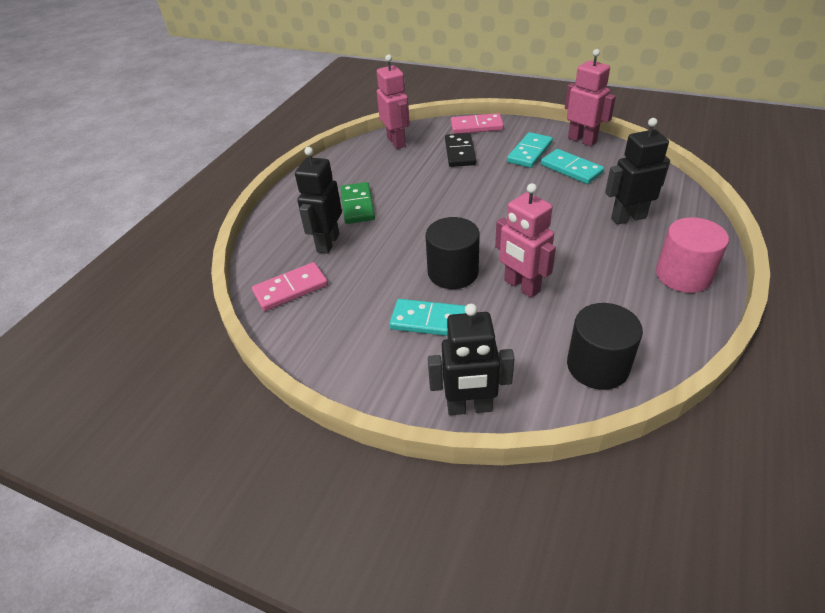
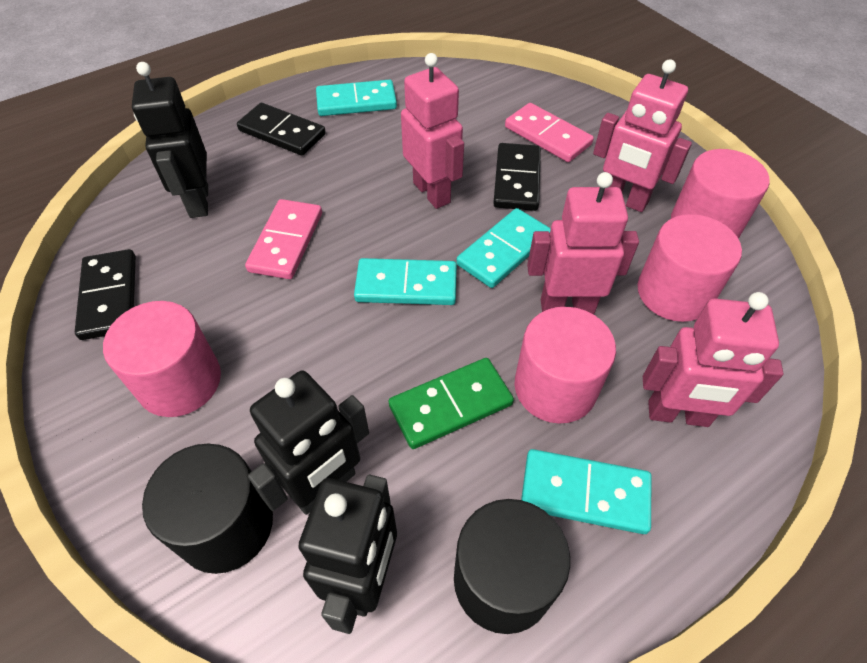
black domino: 1 -> 3
pink cylinder: 1 -> 4
pink robot: 3 -> 4
turquoise domino: 3 -> 4

